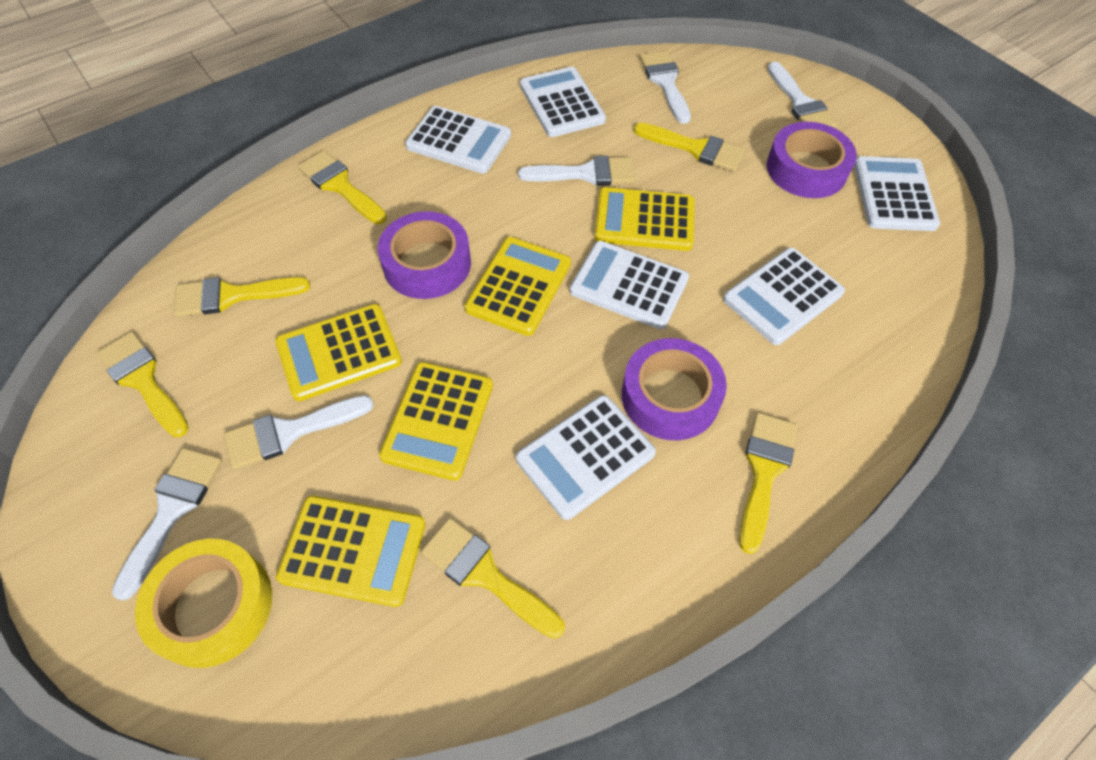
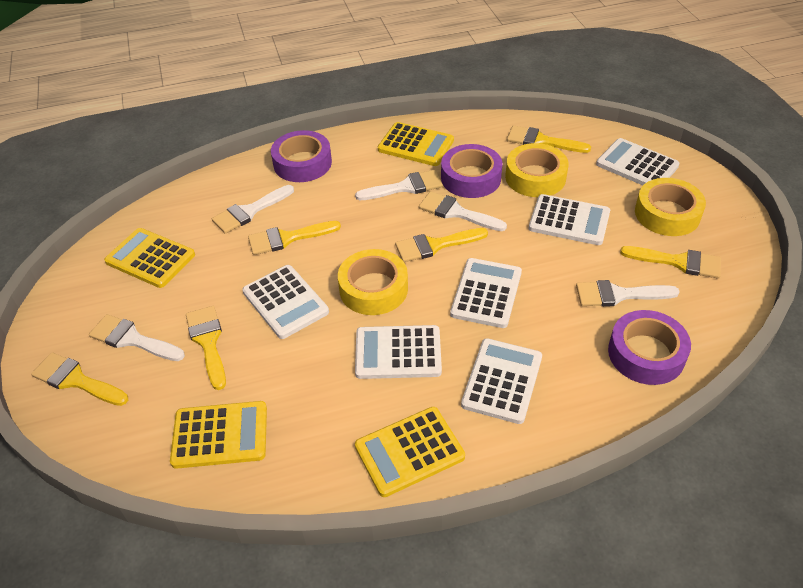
yellow calculator: 5 -> 4
yellow tape: 1 -> 3

